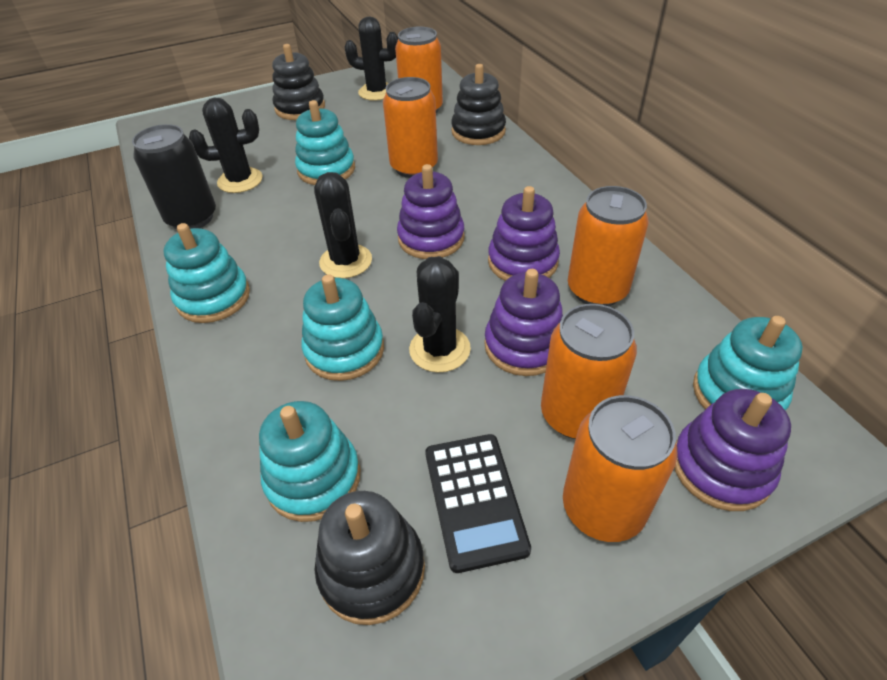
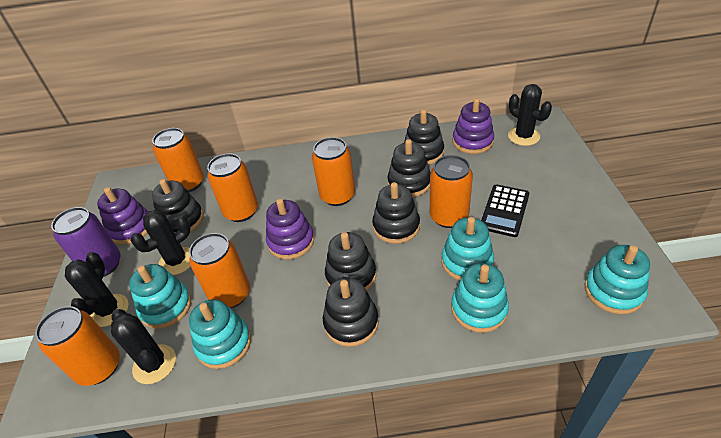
black can: 1 -> 0
black stacking toy: 3 -> 6
orange can: 5 -> 6
purple can: 0 -> 1
purple stacking toy: 4 -> 3

